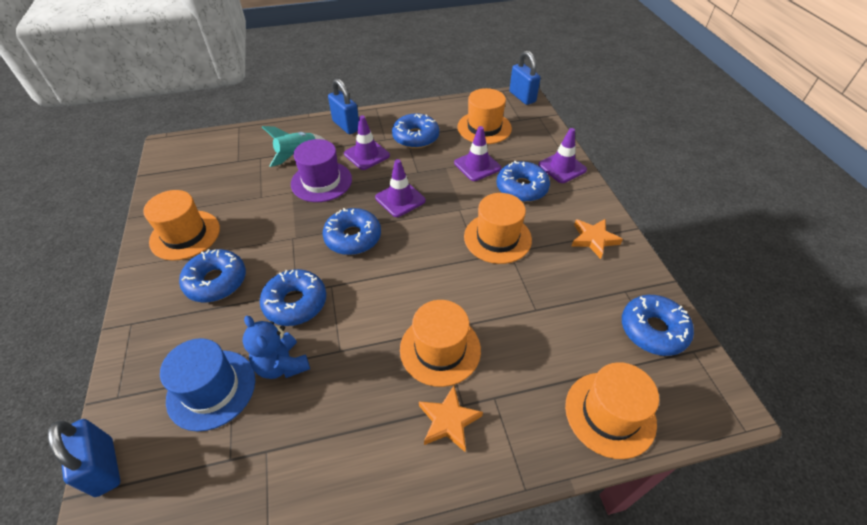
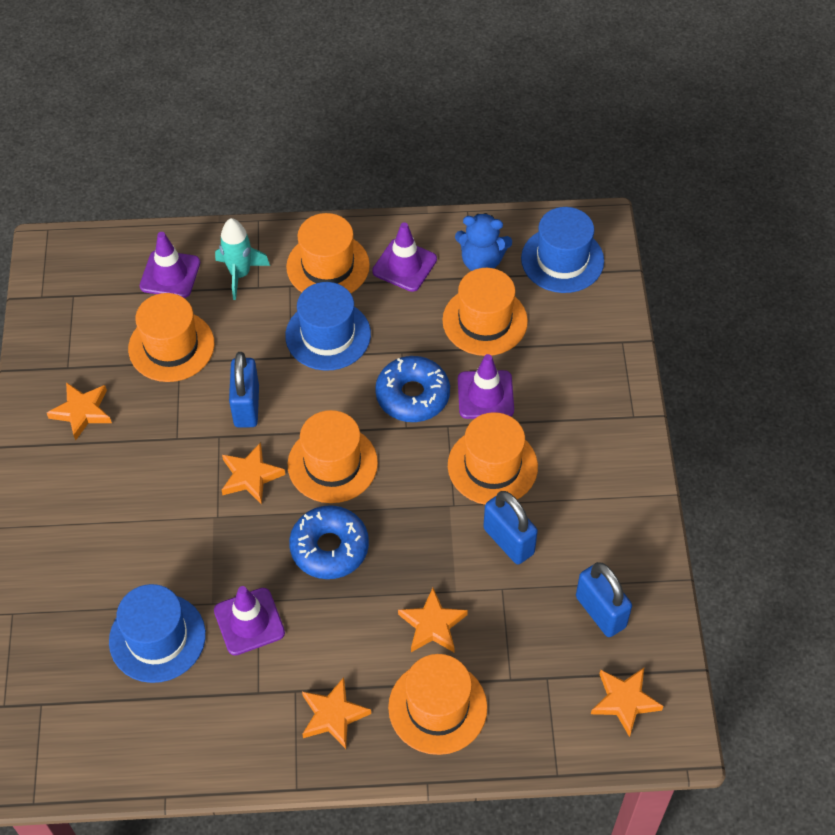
blue donut: 6 -> 2
blue hat: 1 -> 3
orange hat: 5 -> 6
orange star: 2 -> 5
purple hat: 1 -> 0

